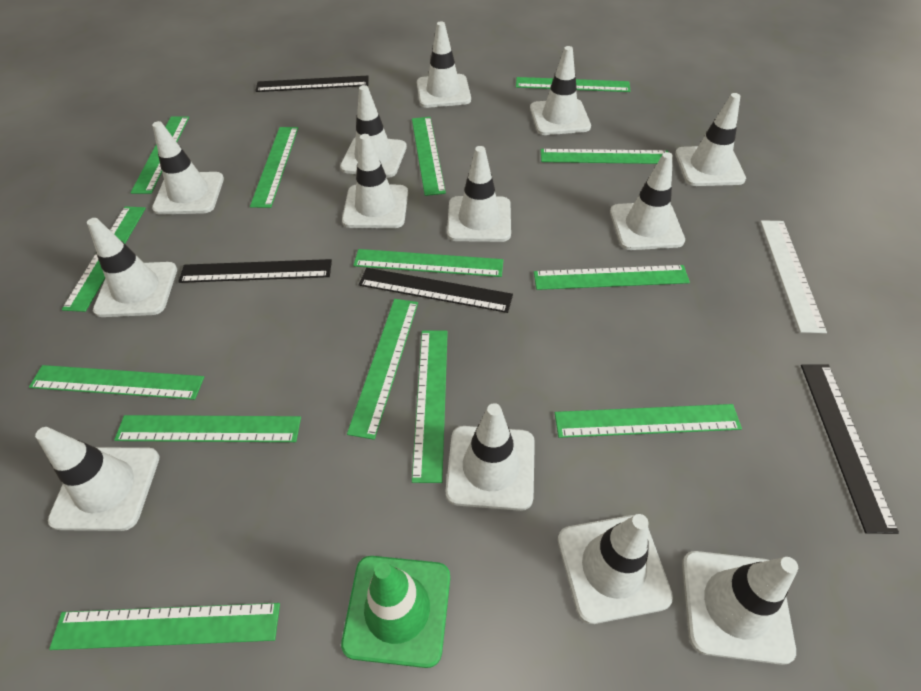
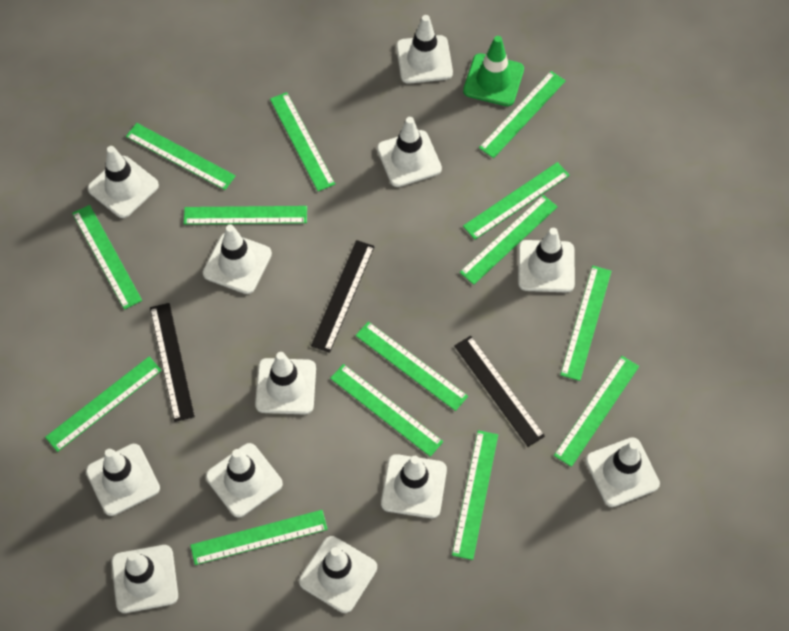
black ruler: 4 -> 3
white ruler: 1 -> 0
white traffic cone: 13 -> 12

